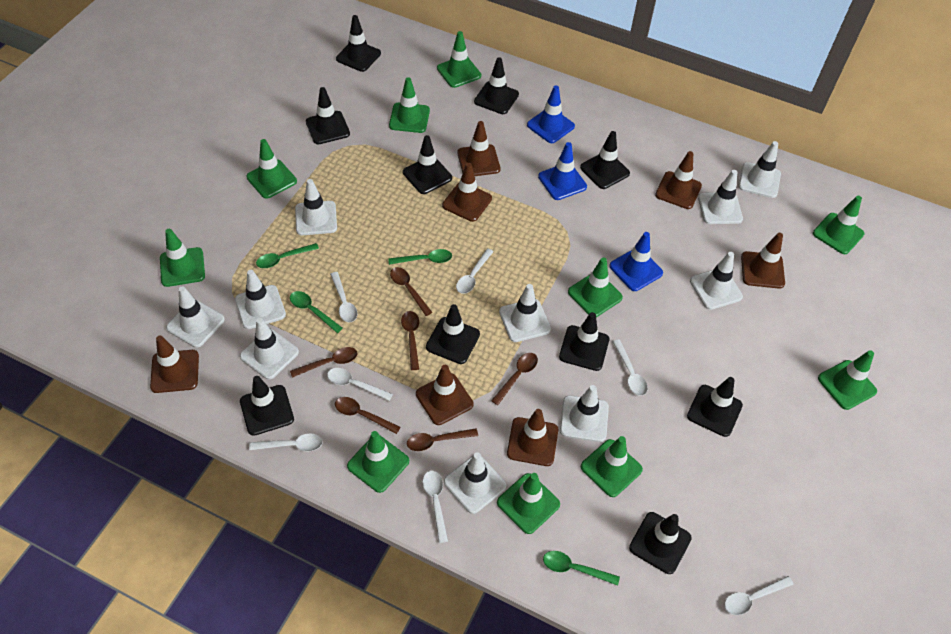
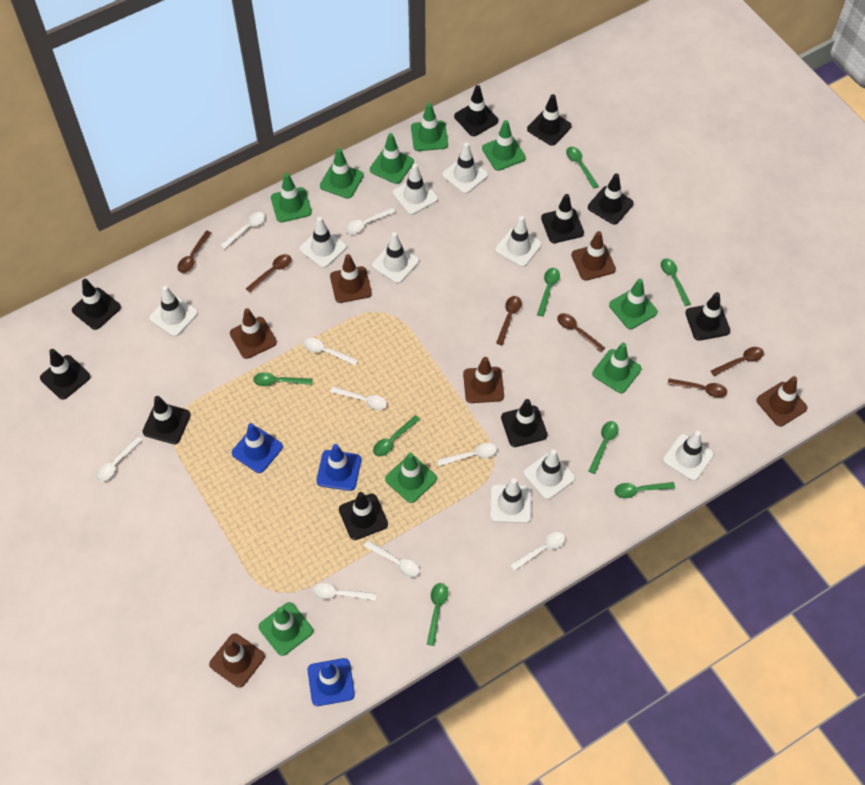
brown traffic cone: 7 -> 6
green spoon: 4 -> 8
green traffic cone: 10 -> 9
white spoon: 7 -> 9
white traffic cone: 10 -> 9

